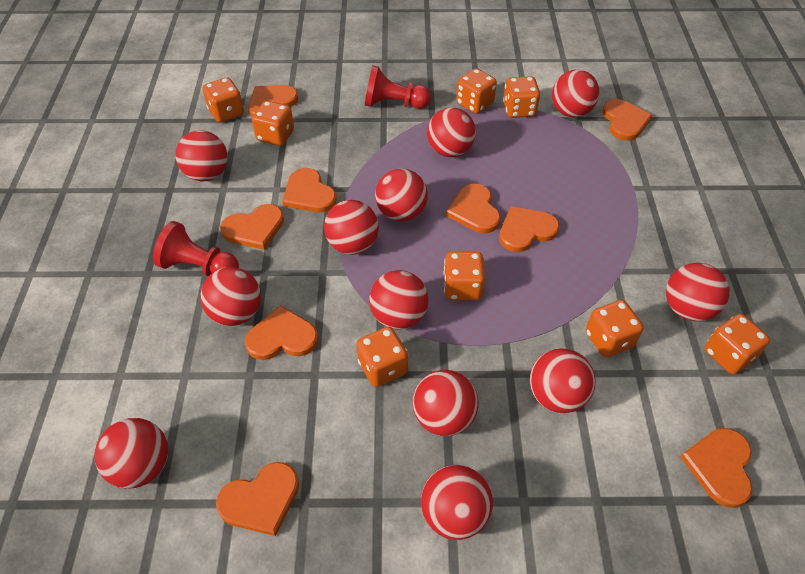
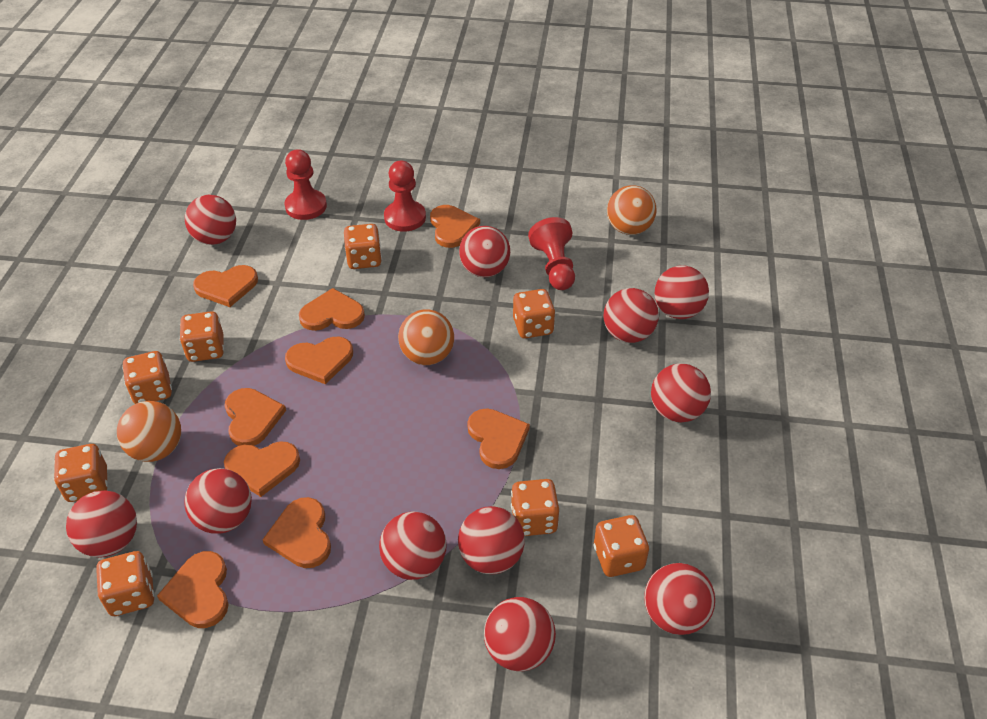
orange ball: 0 -> 3
red ball: 12 -> 11
red pawn: 2 -> 3

